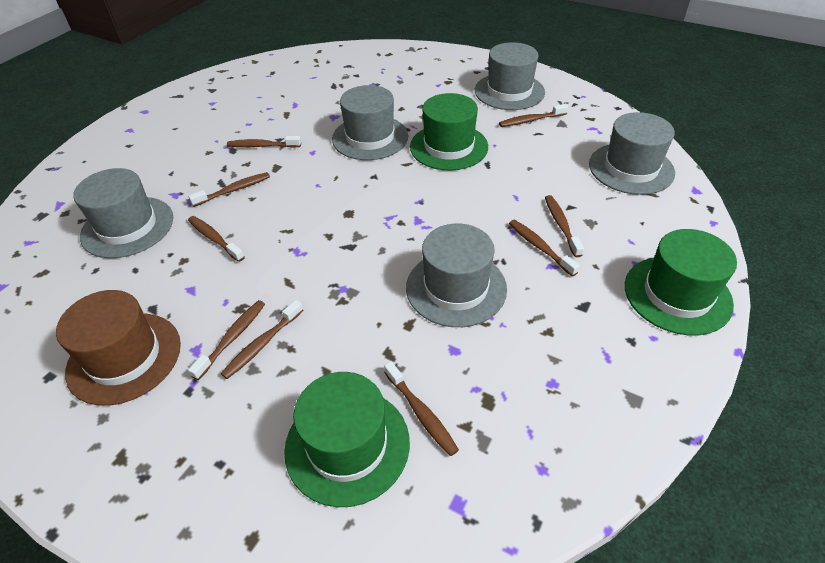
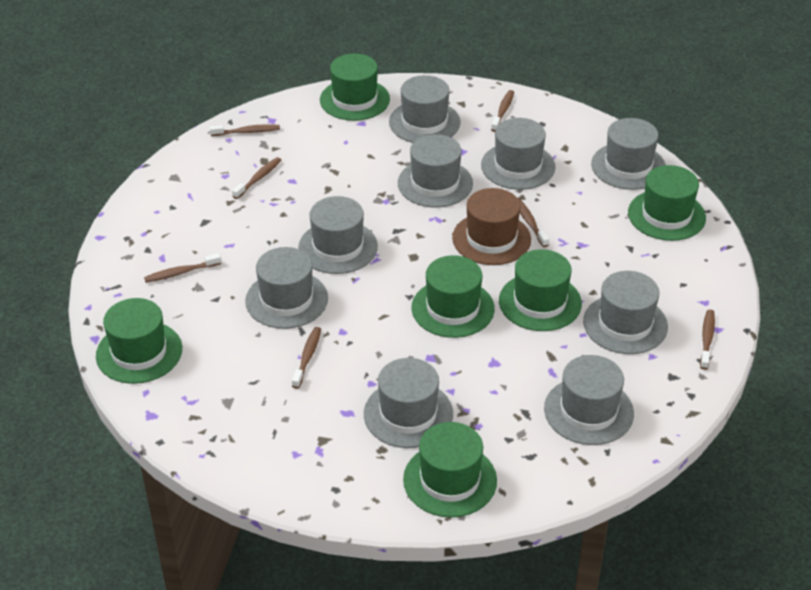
brown toothbrush: 9 -> 7
green hat: 3 -> 6
grey hat: 5 -> 9

